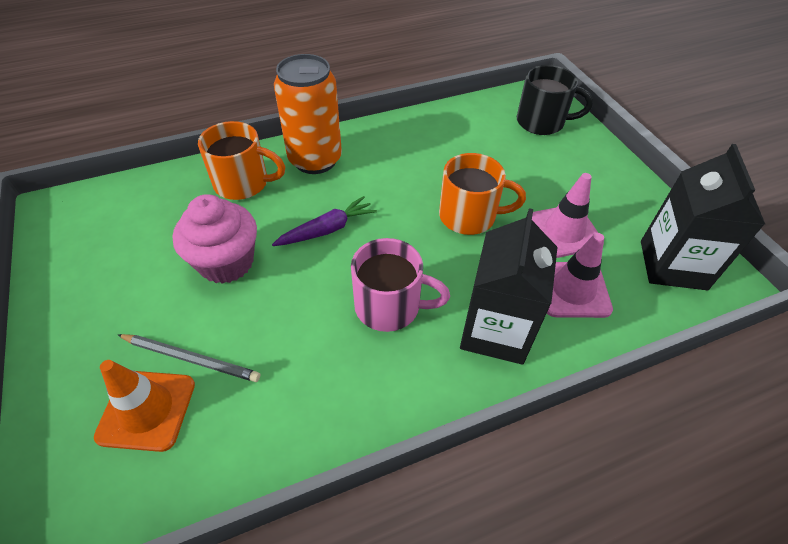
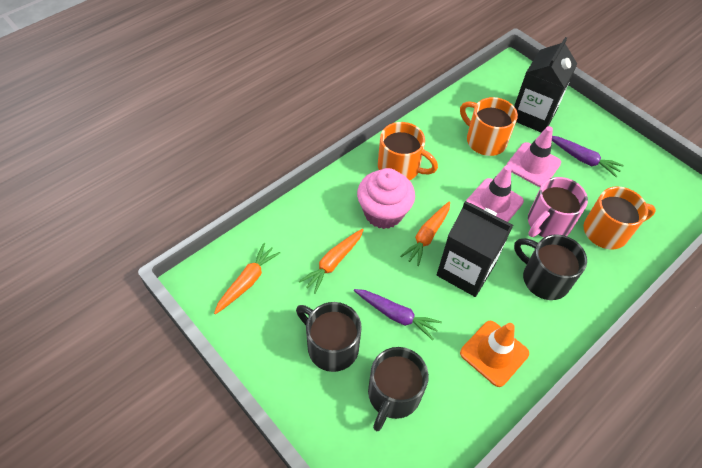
black mug: 1 -> 3
grey pencil: 1 -> 0
orange can: 1 -> 0
orange carrot: 0 -> 3
orange mug: 2 -> 3
purple carrot: 1 -> 2

